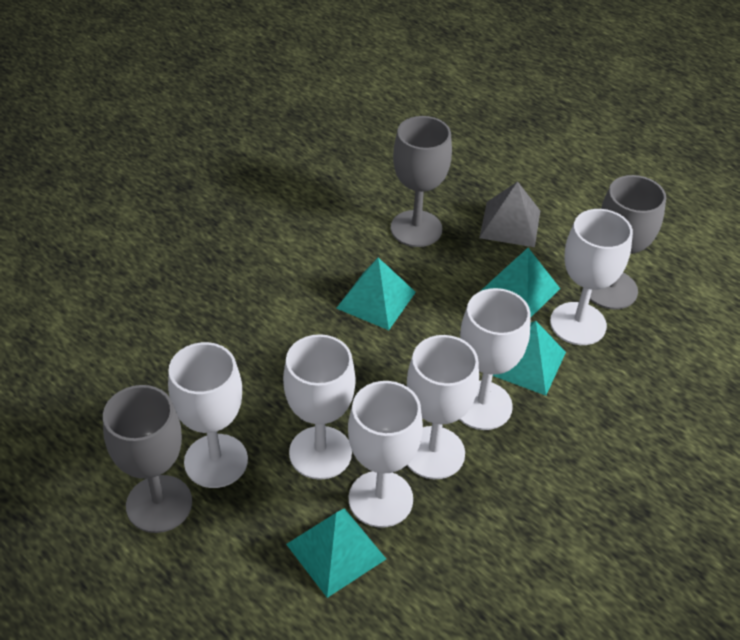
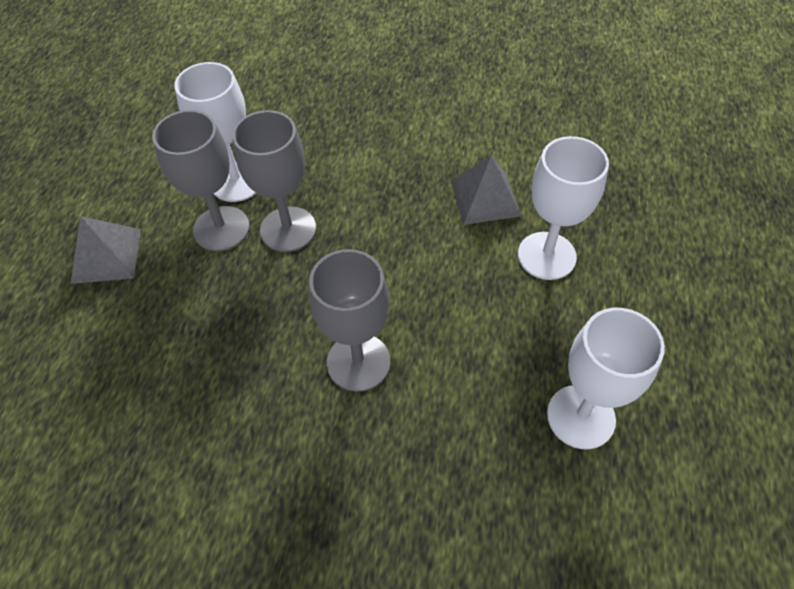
grey pyramid: 1 -> 2
turquoise pyramid: 4 -> 0
white goblet: 6 -> 3

